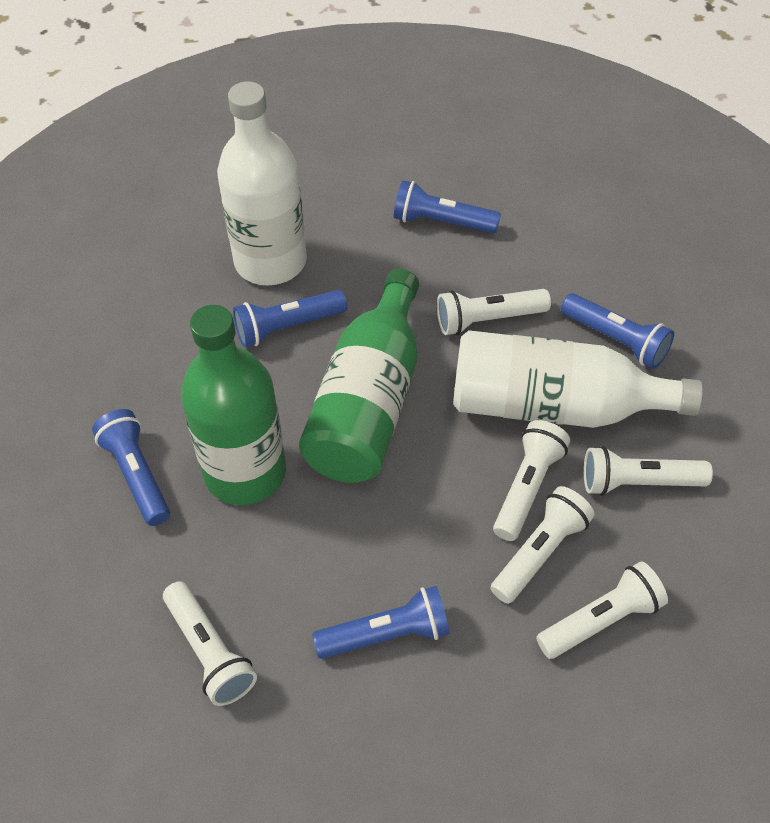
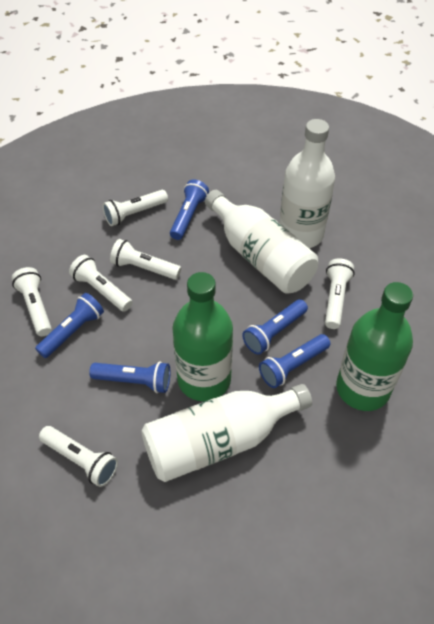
white bottle: 2 -> 3

